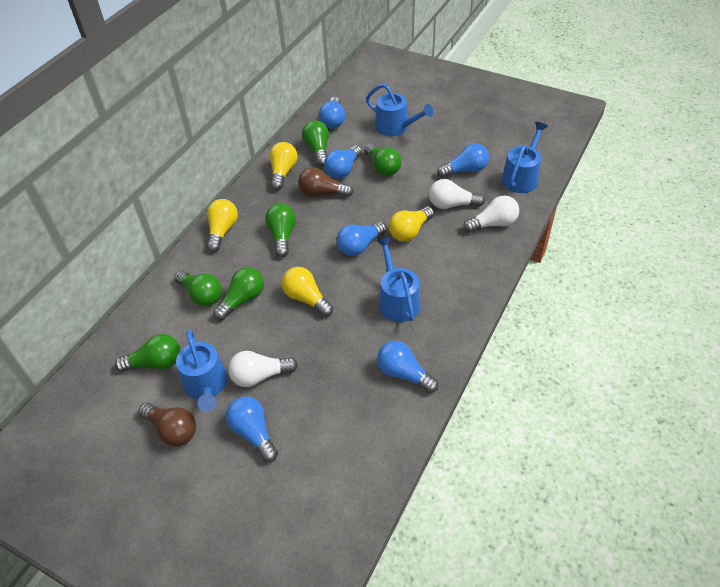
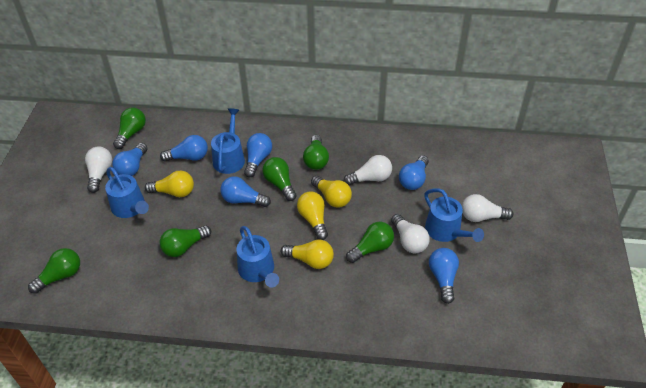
brown light bulb: 2 -> 0
white light bulb: 3 -> 4

